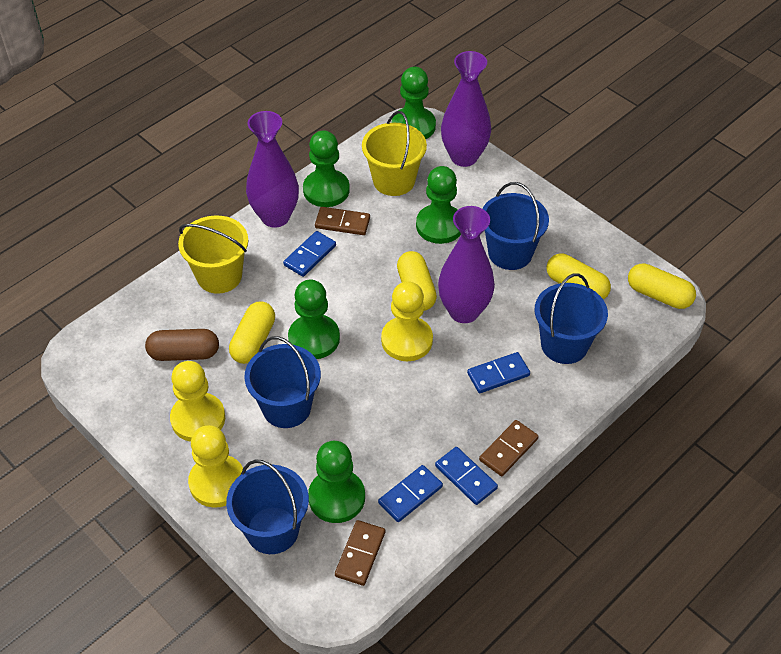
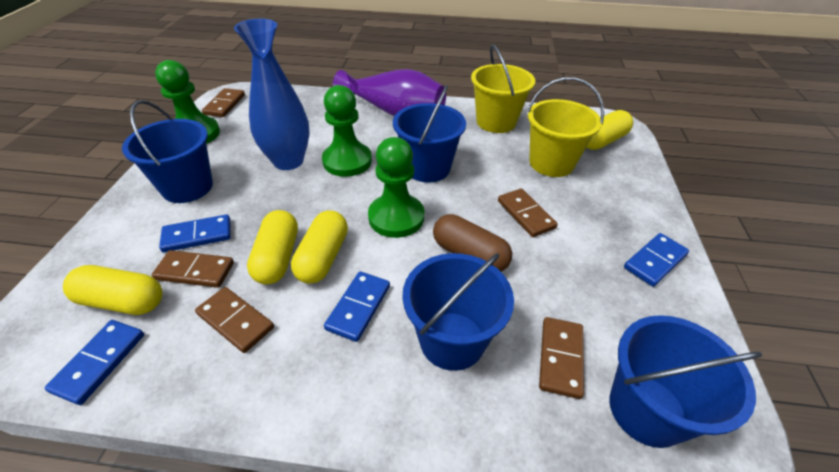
blue vase: 0 -> 1
brown domino: 3 -> 5
green pawn: 5 -> 3
purple vase: 3 -> 1
yellow pawn: 3 -> 0

